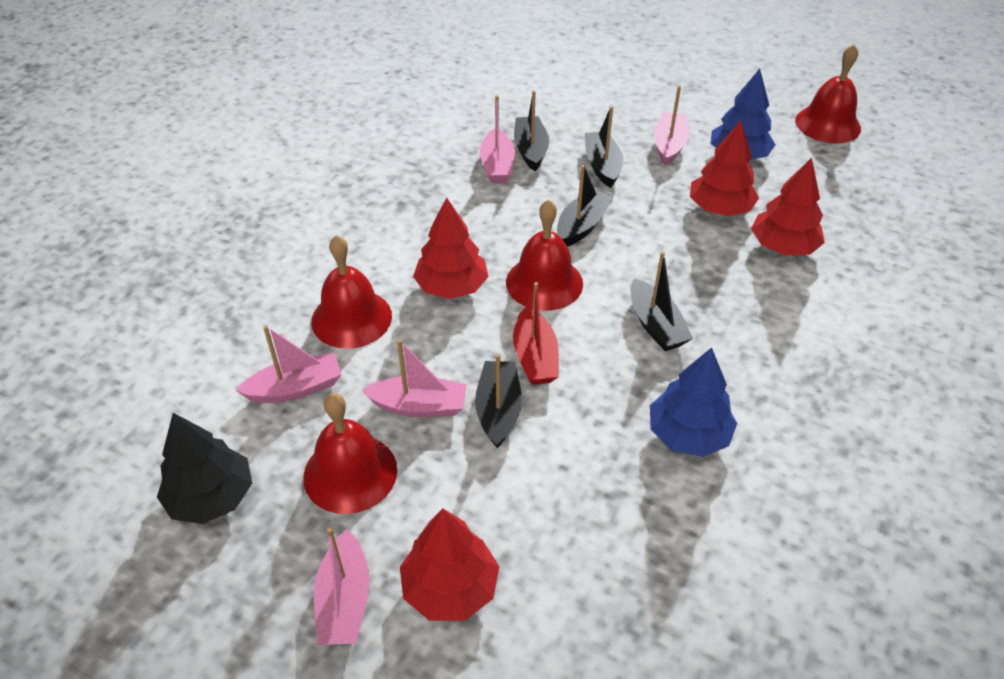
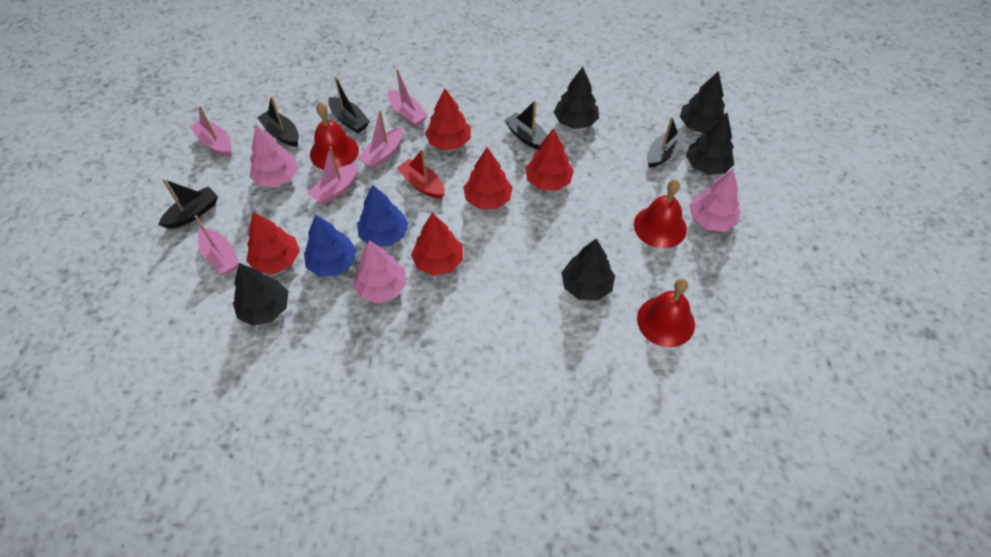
black tree: 1 -> 5
pink tree: 0 -> 3
red bell: 4 -> 3
red tree: 4 -> 5

